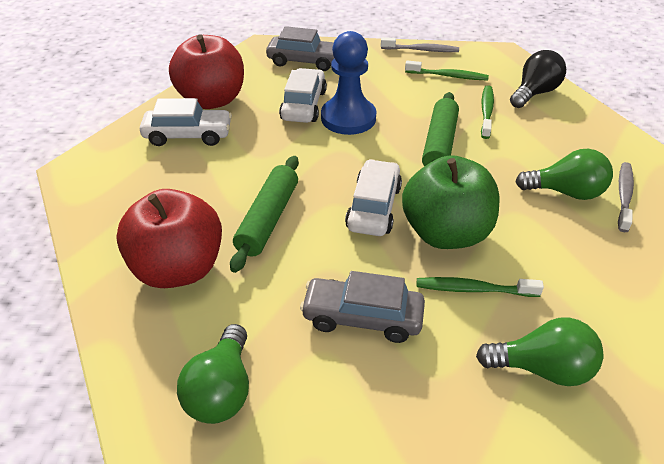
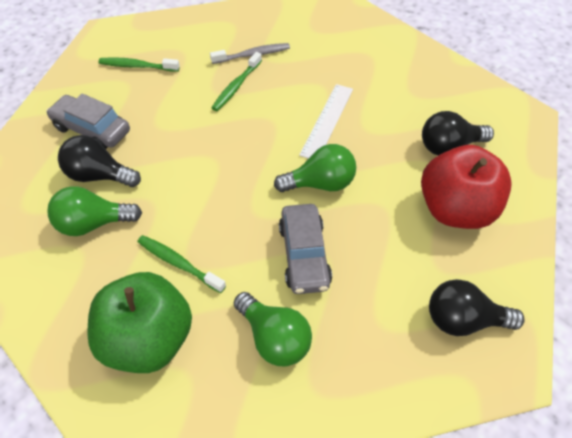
black light bulb: 1 -> 3
blue pawn: 1 -> 0
green rolling pin: 2 -> 0
grey toothbrush: 2 -> 1
red apple: 2 -> 1
white car: 3 -> 0
white ruler: 0 -> 1

